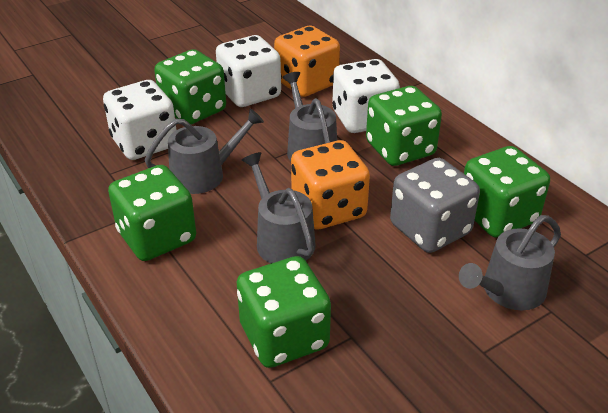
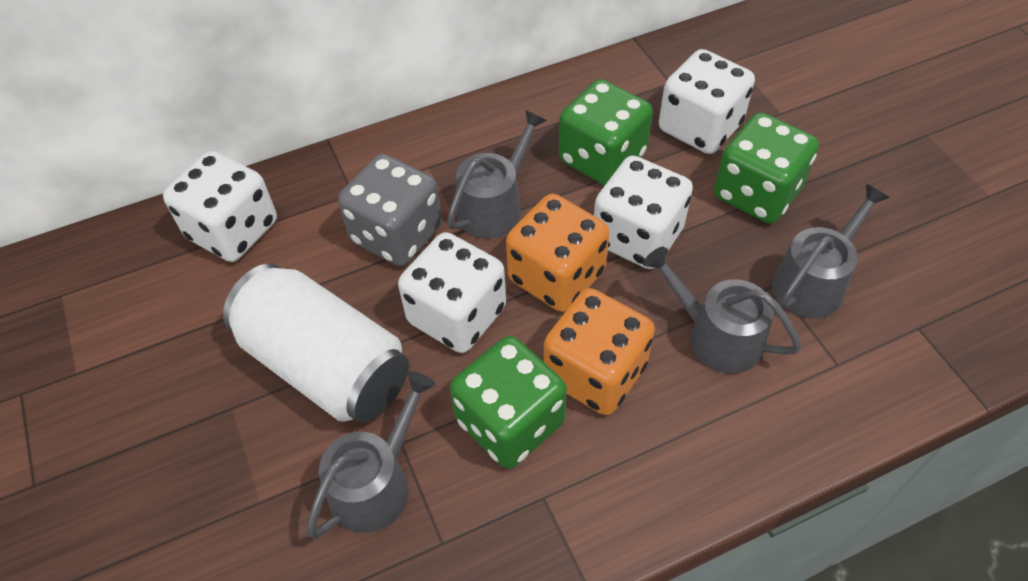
green dice: 5 -> 3
white can: 0 -> 1
white dice: 3 -> 4

